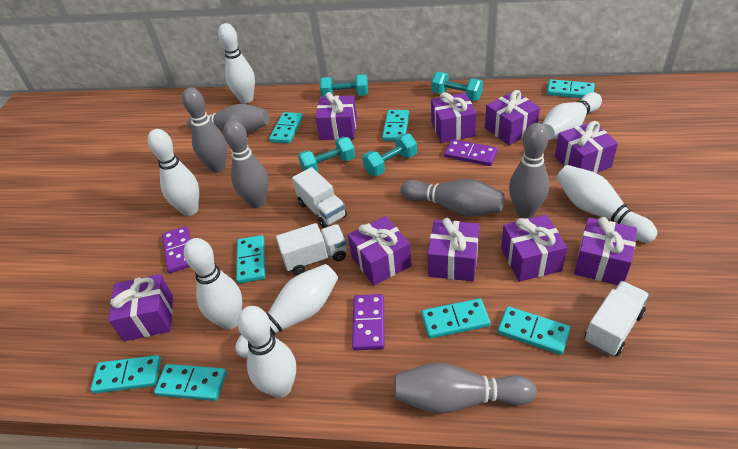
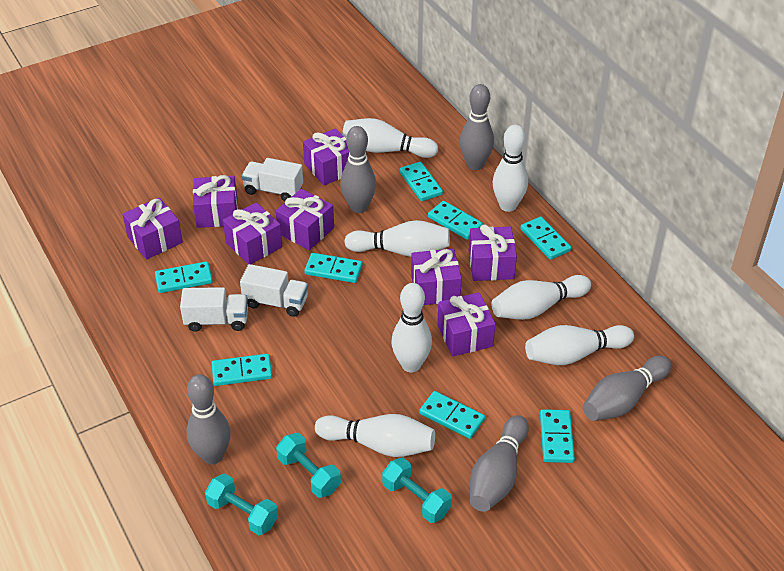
grey bowling pin: 6 -> 5
purple domino: 3 -> 0
purple gift: 9 -> 8
turquoise dumbbell: 4 -> 3

